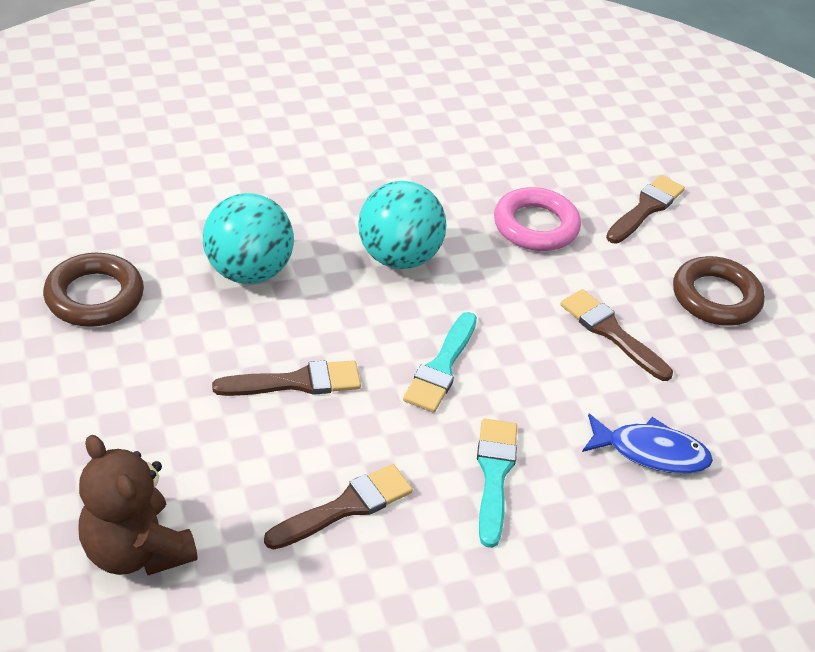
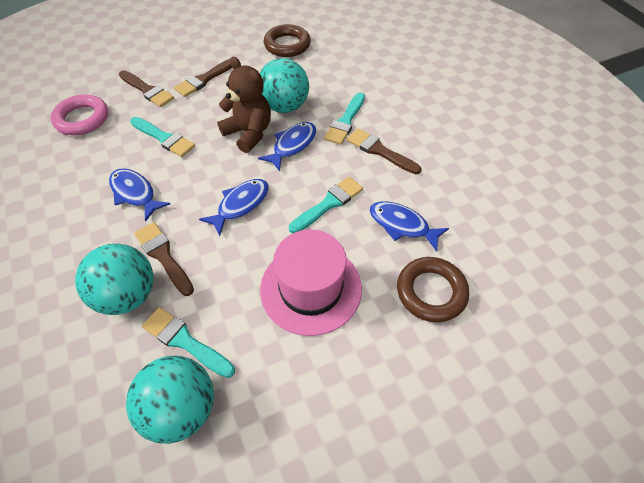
blue fish: 1 -> 4
pink hat: 0 -> 1
turquoise ball: 2 -> 3
turquoise brush: 2 -> 4

